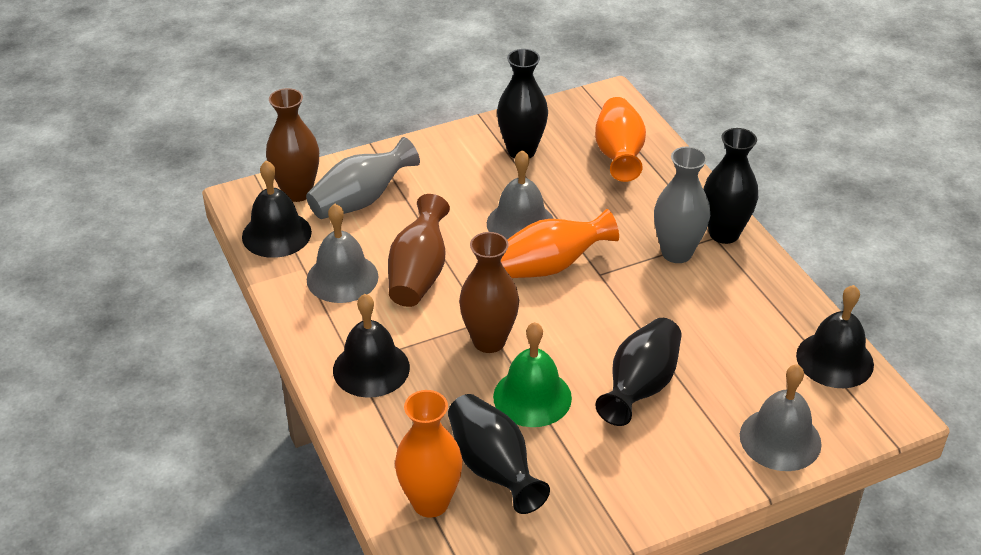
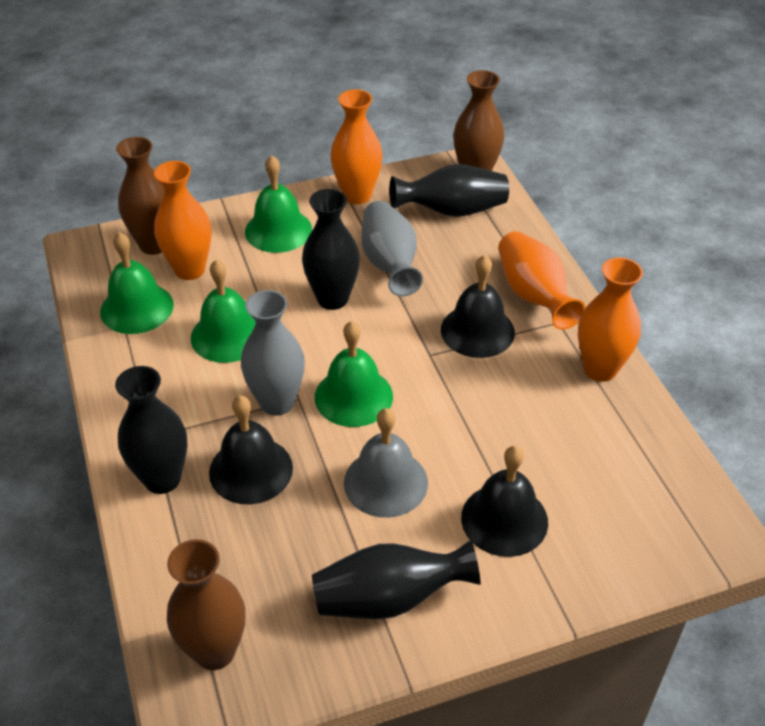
green bell: 1 -> 4
grey bell: 3 -> 1
orange vase: 3 -> 4

